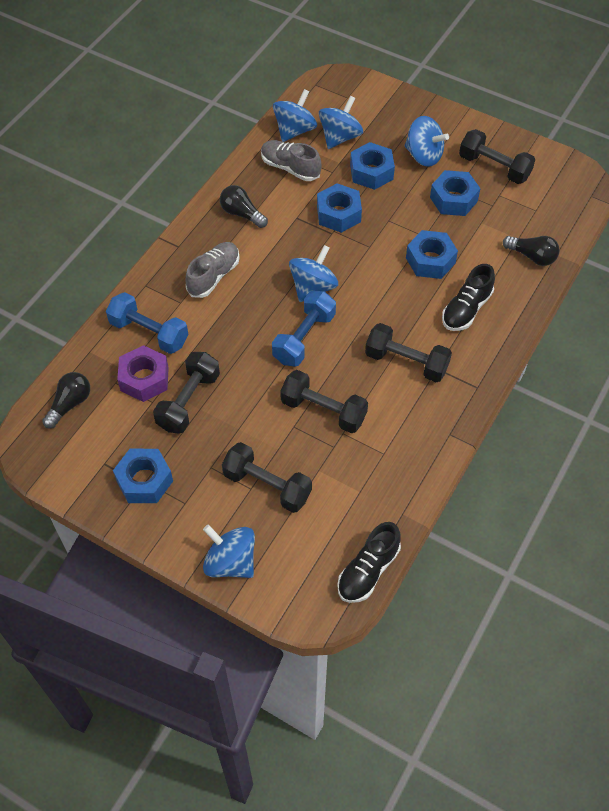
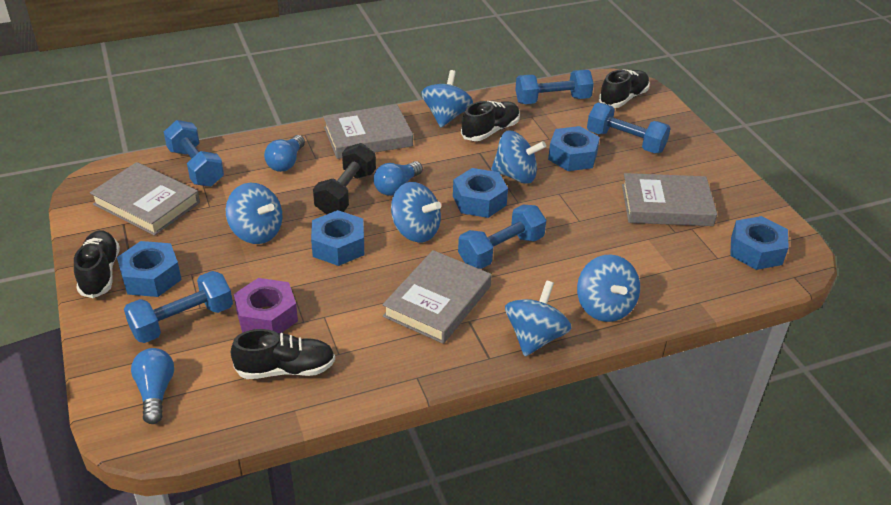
black dumbbell: 5 -> 1
black light bulb: 3 -> 0
black shoe: 2 -> 4
blue dumbbell: 2 -> 5
blue light bulb: 0 -> 3
blue spinning top: 5 -> 6
grey book: 0 -> 4
grey shoe: 2 -> 0

